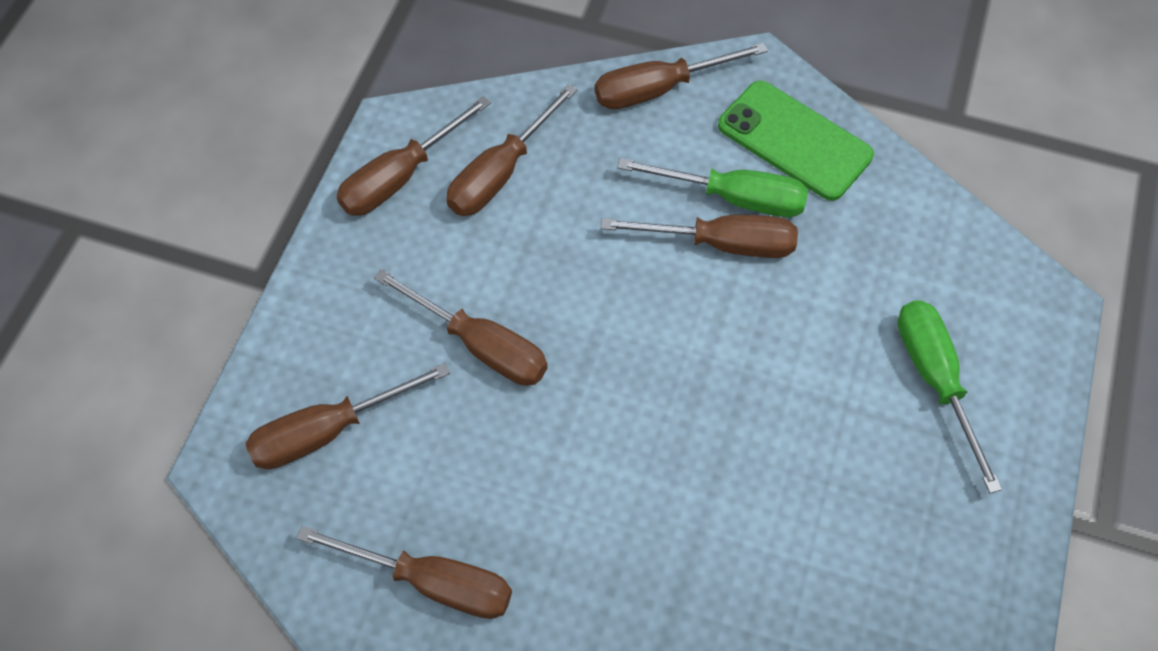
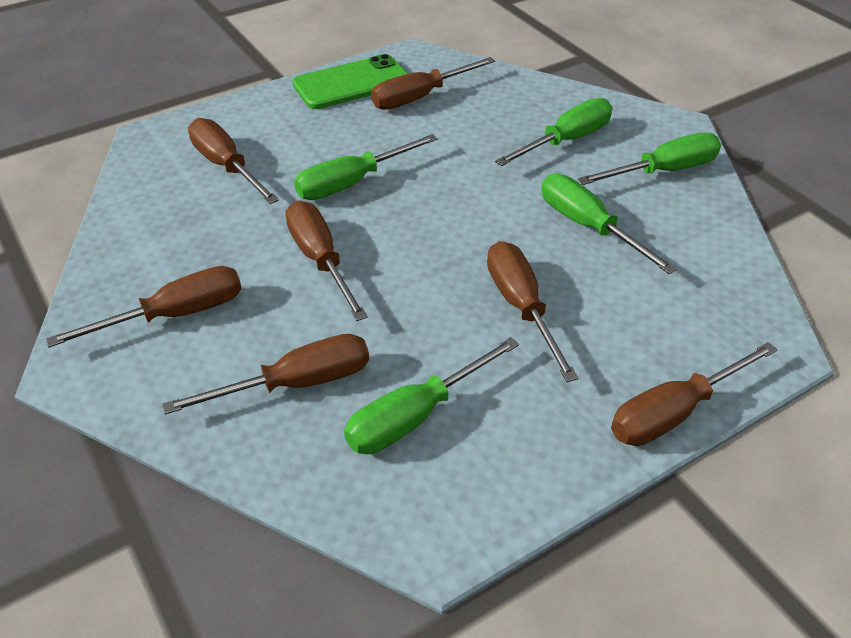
green screwdriver: 2 -> 5

